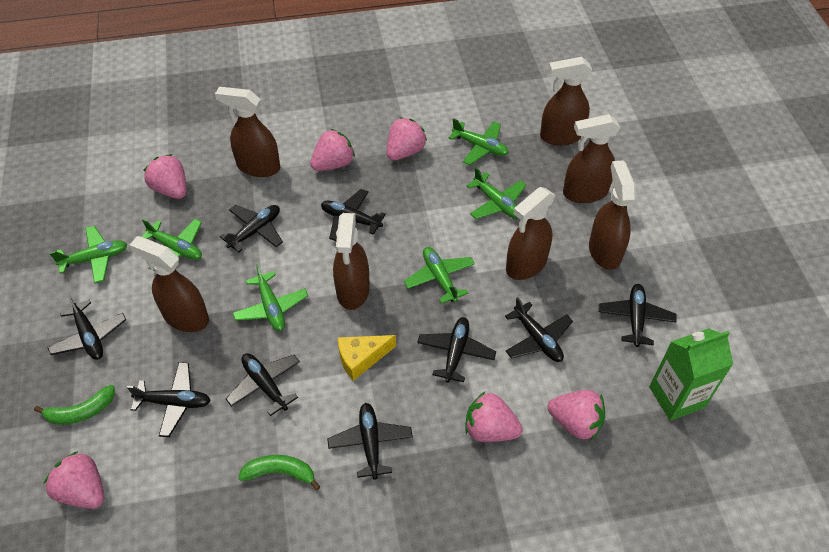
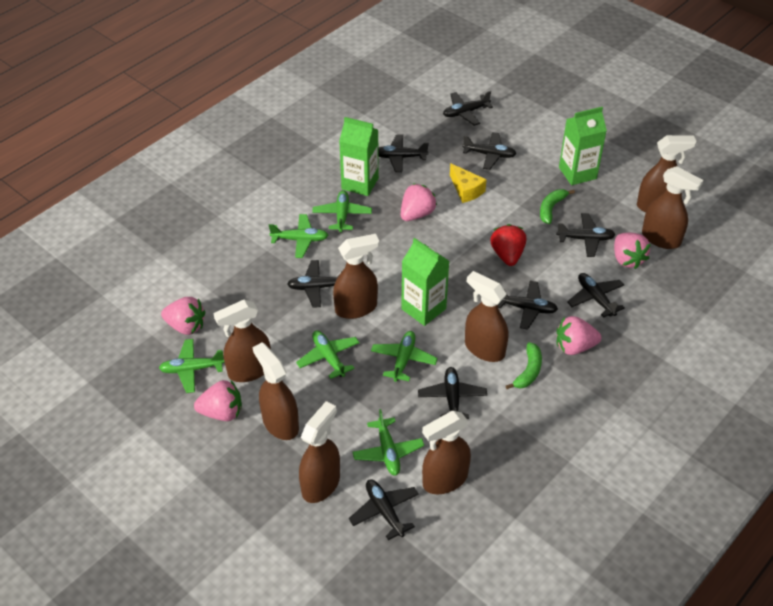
brown spray bottle: 7 -> 8
green carton: 1 -> 3
pink strawberry: 6 -> 5
red strawberry: 0 -> 1

